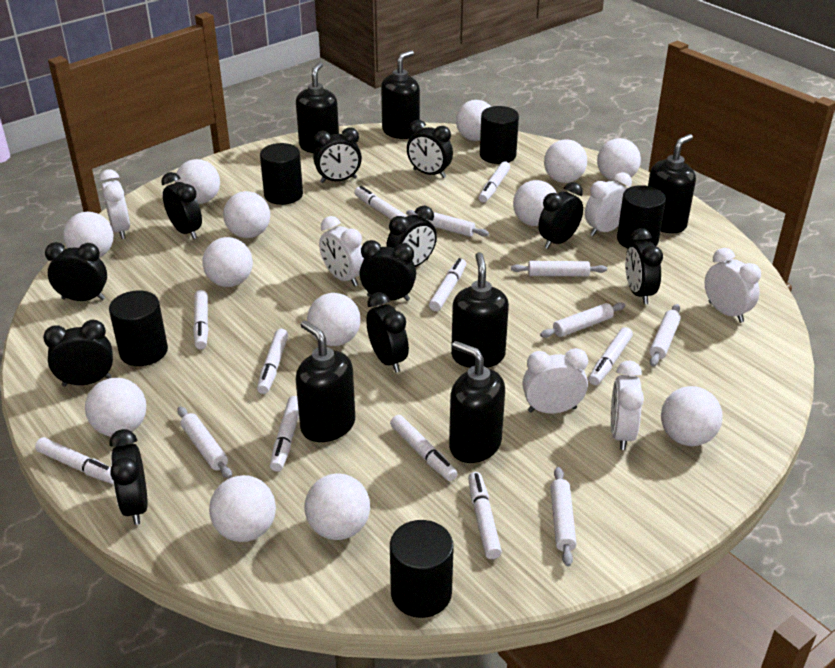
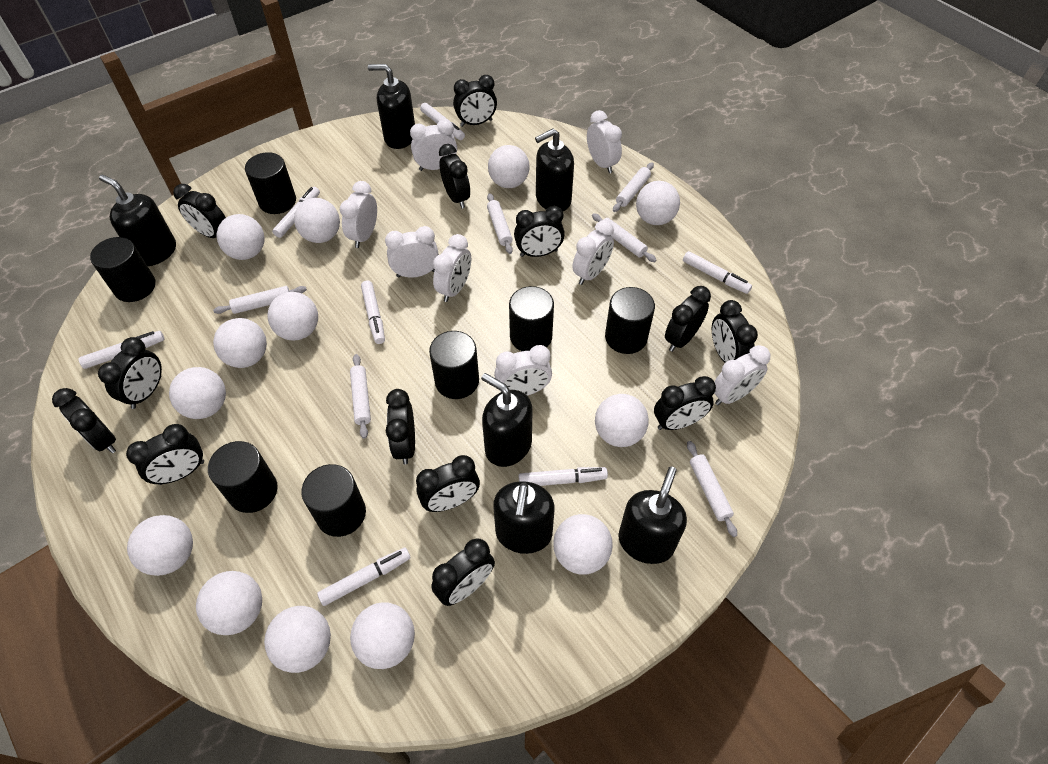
black clock: 11 -> 13
black cylinder: 5 -> 7
white clock: 6 -> 8
white marker: 10 -> 7

